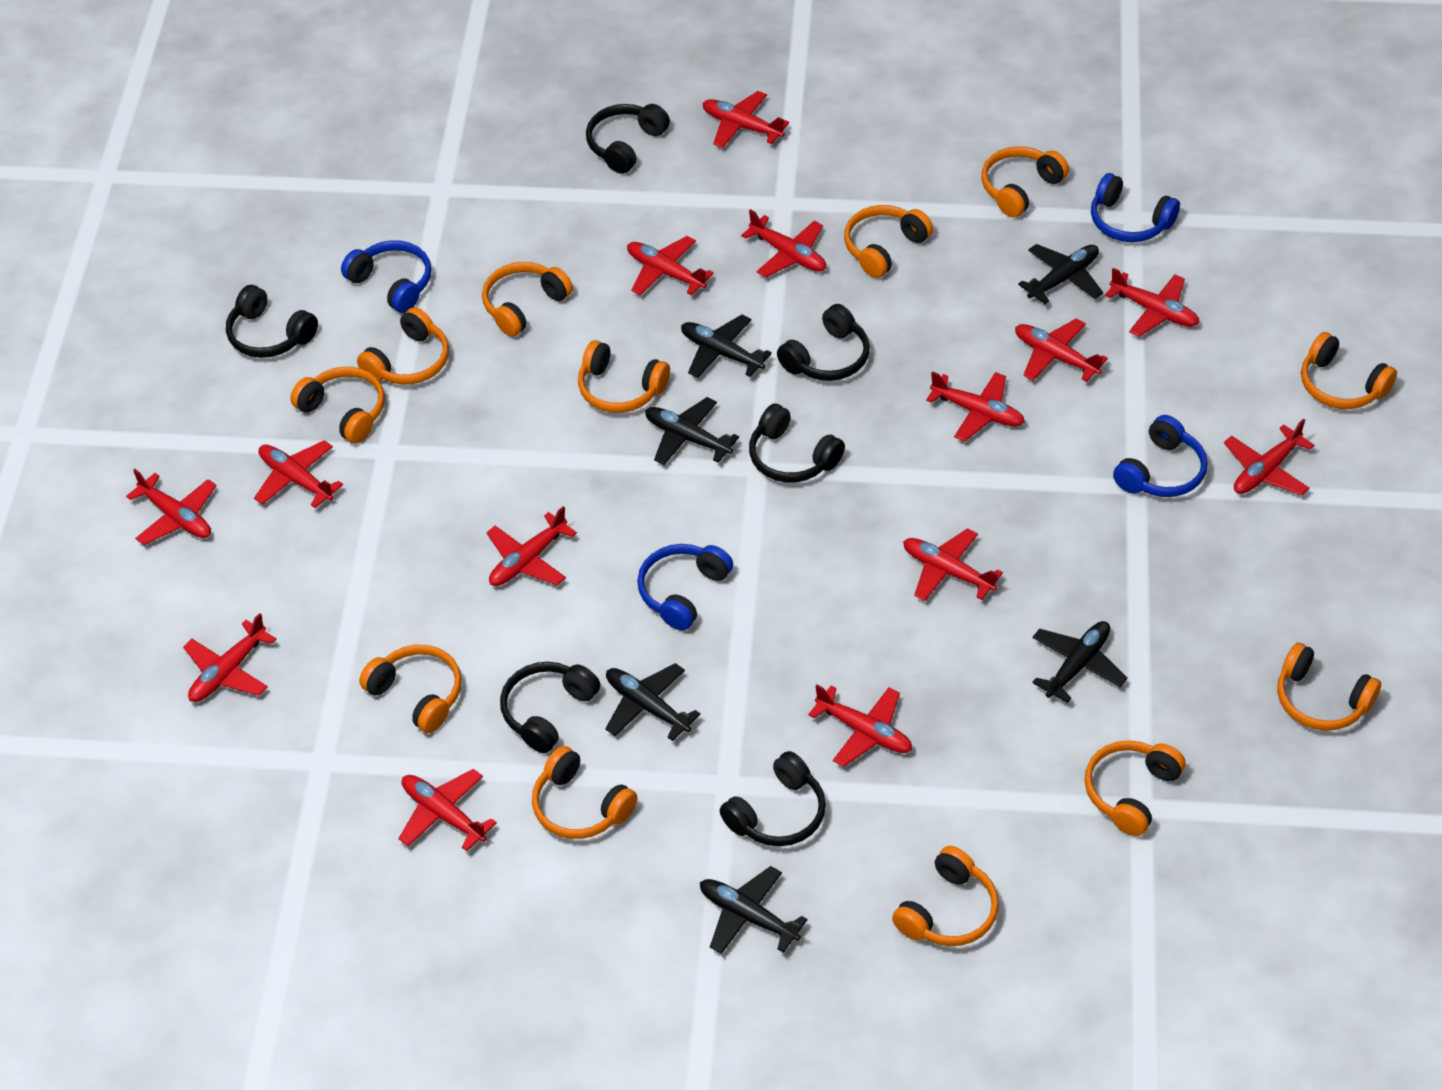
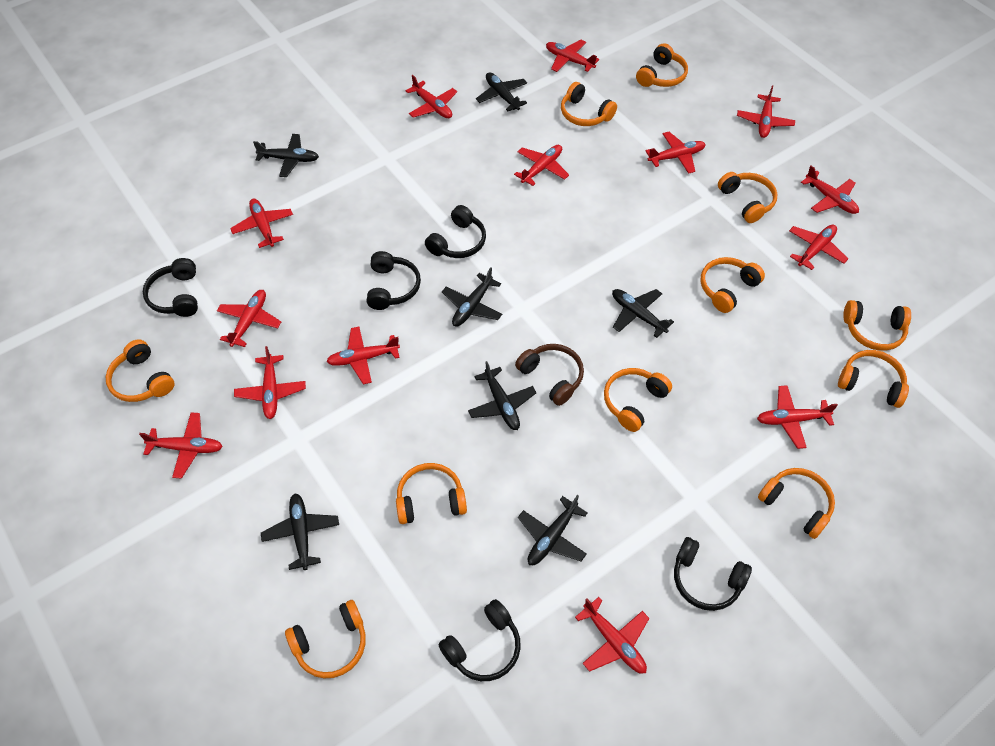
black headphones: 6 -> 5
black plane: 6 -> 7
blue headphones: 4 -> 0
brown headphones: 0 -> 1
orange headphones: 12 -> 11

